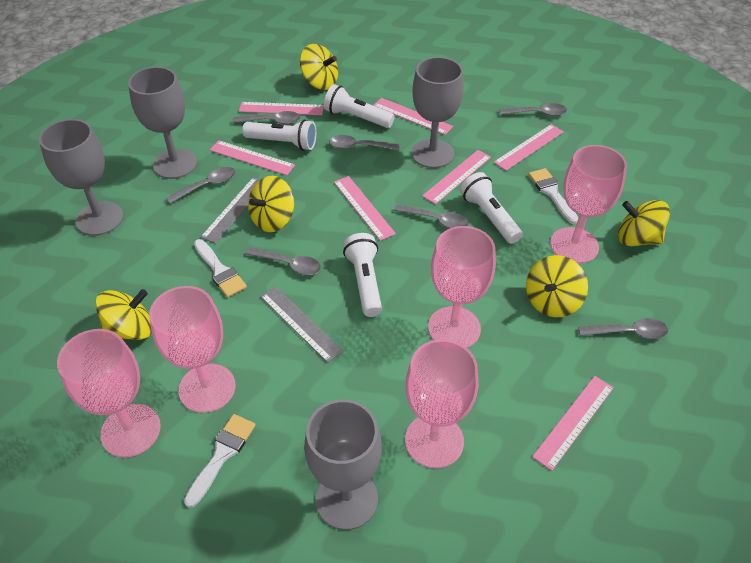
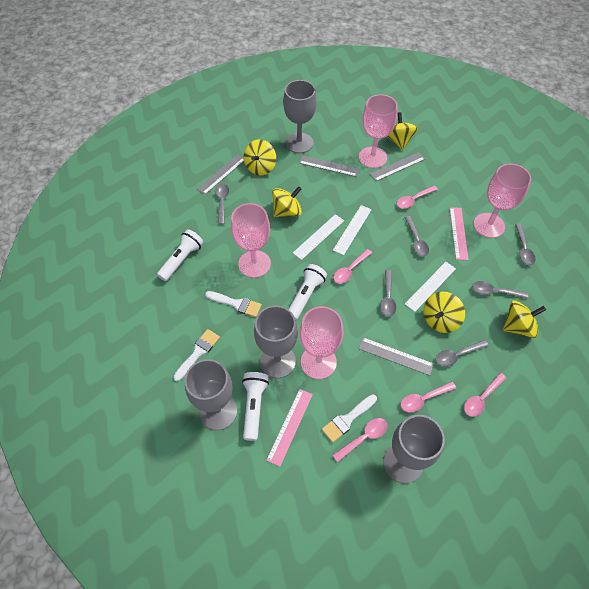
grey ruler: 2 -> 4
grey spoon: 7 -> 6
pink goblet: 5 -> 4
pink ruler: 7 -> 2
pink spoon: 0 -> 5
white flashlight: 4 -> 3
white ruler: 0 -> 3

